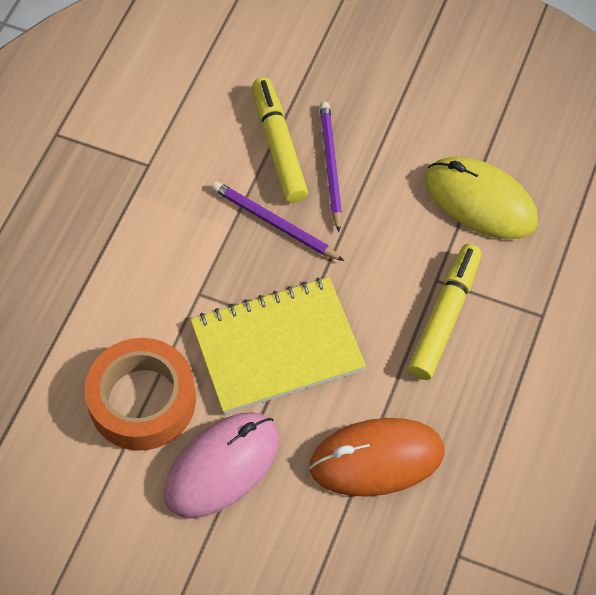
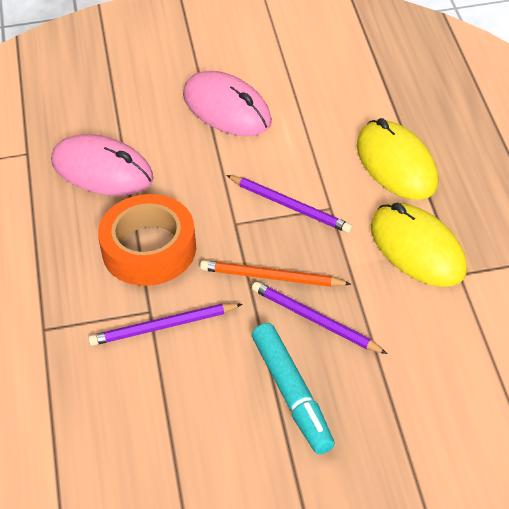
orange mouse: 1 -> 0
orange pencil: 0 -> 1
pink mouse: 1 -> 2
purple pencil: 2 -> 3
turquoise marker: 0 -> 1
yellow marker: 2 -> 0
yellow mouse: 1 -> 2
yellow notebook: 1 -> 0

